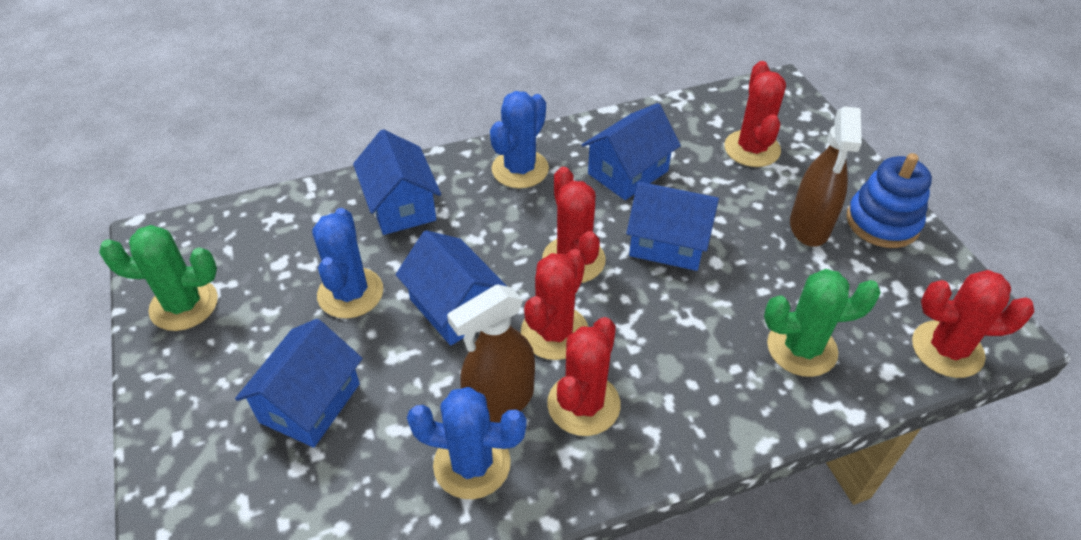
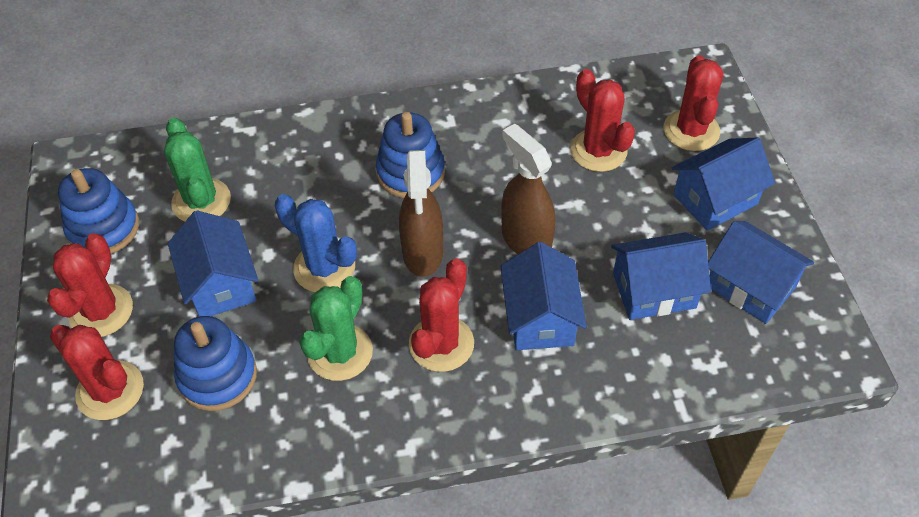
blue cactus: 3 -> 1
blue stacking toy: 1 -> 3

